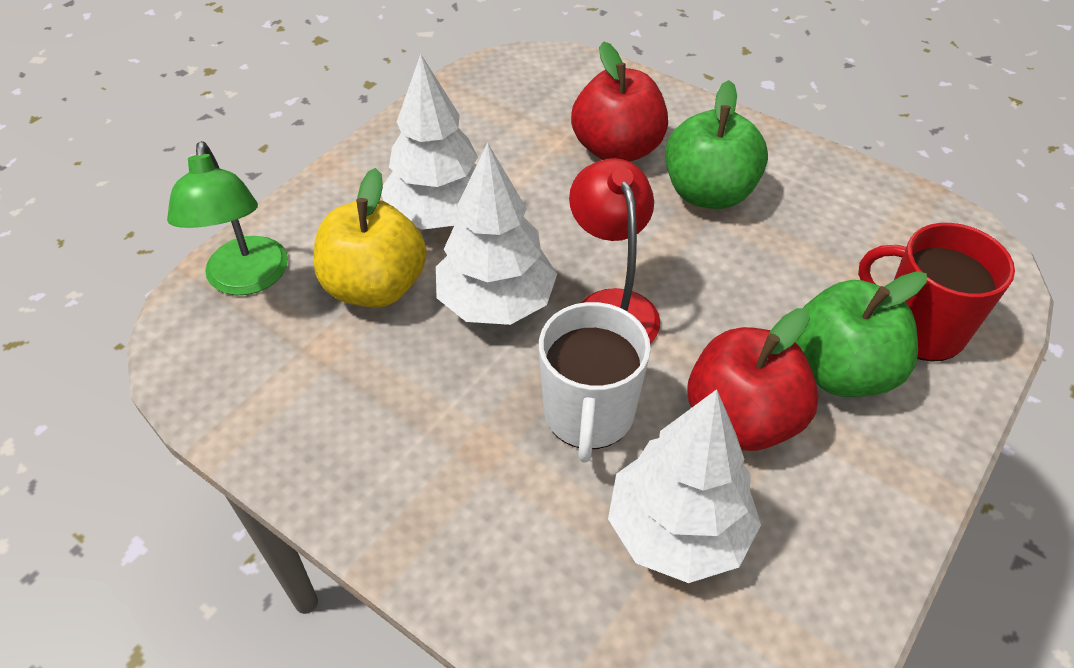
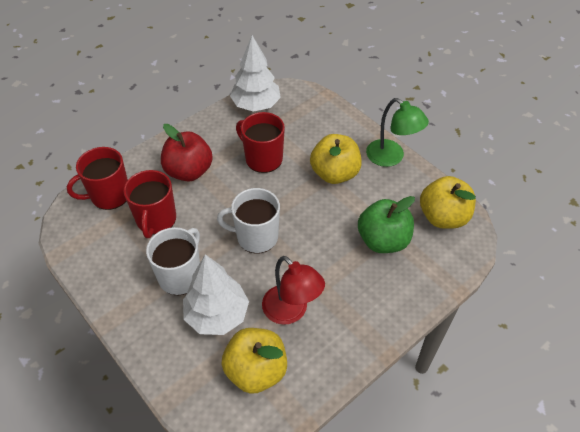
green apple: 2 -> 1
red apple: 2 -> 1
red mug: 1 -> 3
white mug: 1 -> 2
white tree: 3 -> 2
yellow apple: 1 -> 3

